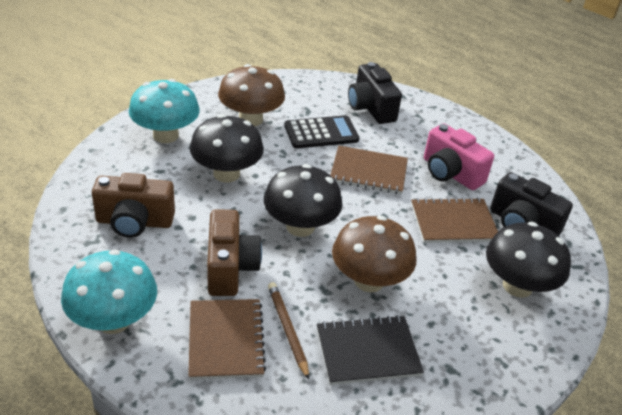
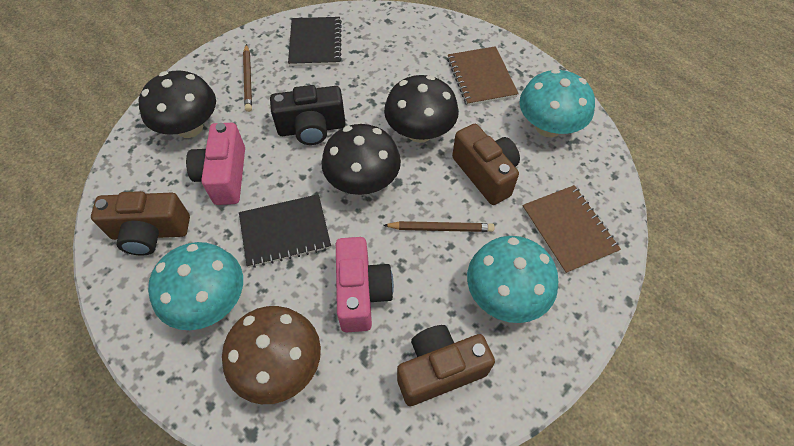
black calculator: 1 -> 0
black camera: 2 -> 1
black notebook: 1 -> 2
brown camera: 2 -> 3
brown mushroom: 2 -> 1
brown notebook: 3 -> 2
brown pencil: 1 -> 2
pink camera: 1 -> 2
turquoise mushroom: 2 -> 3

